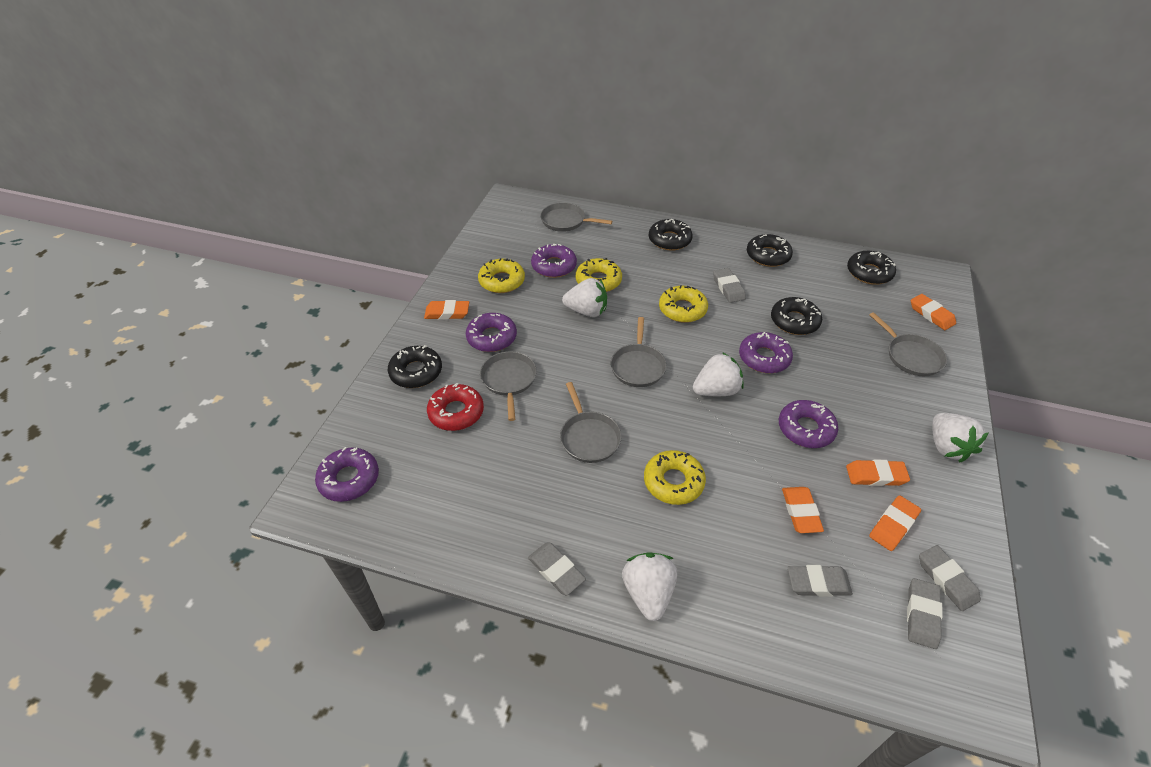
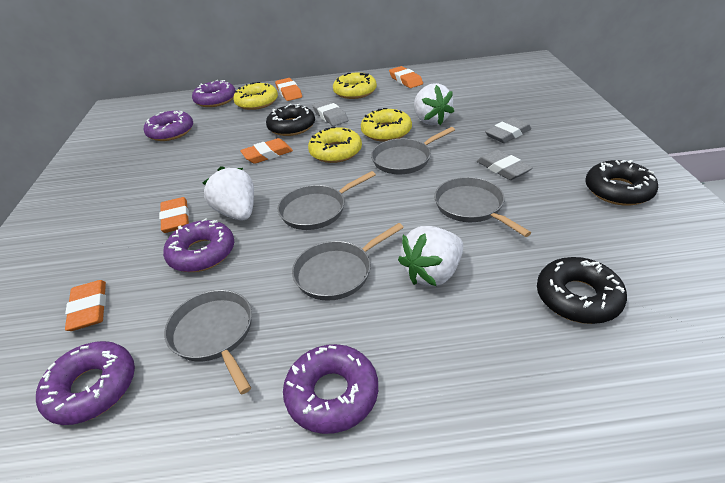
black donut: 5 -> 3
grey eraser: 5 -> 3
red donut: 1 -> 0
white strawberry: 4 -> 3

